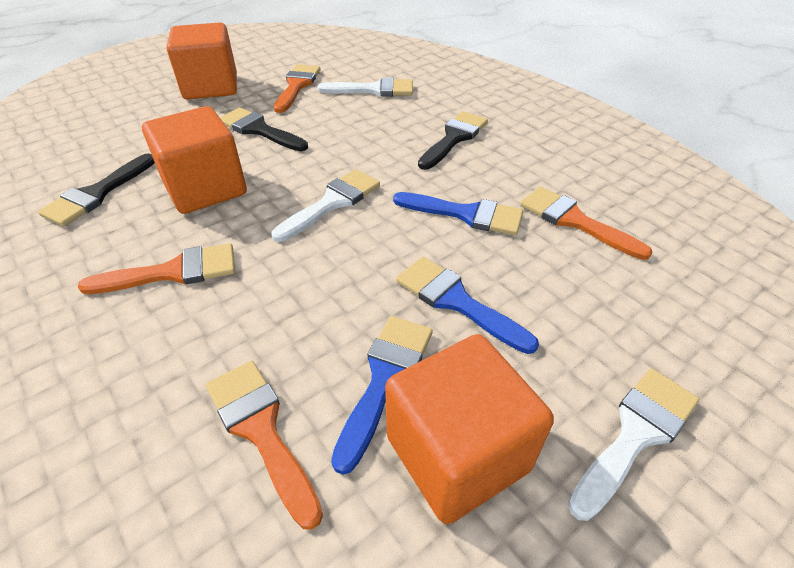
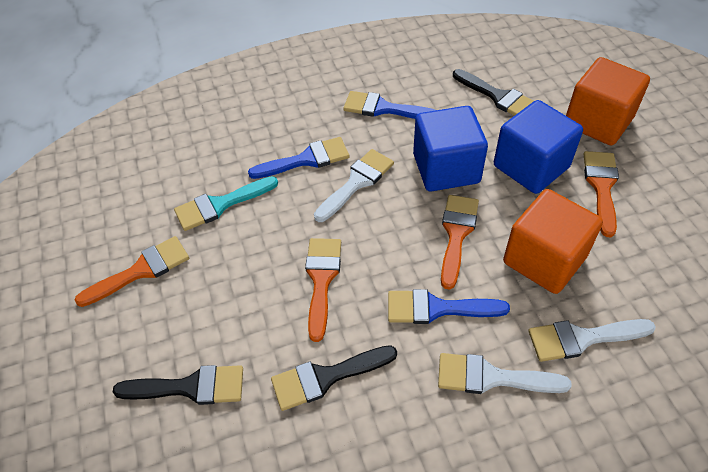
blue cube: 0 -> 2
orange cube: 3 -> 2
turquoise brush: 0 -> 1

